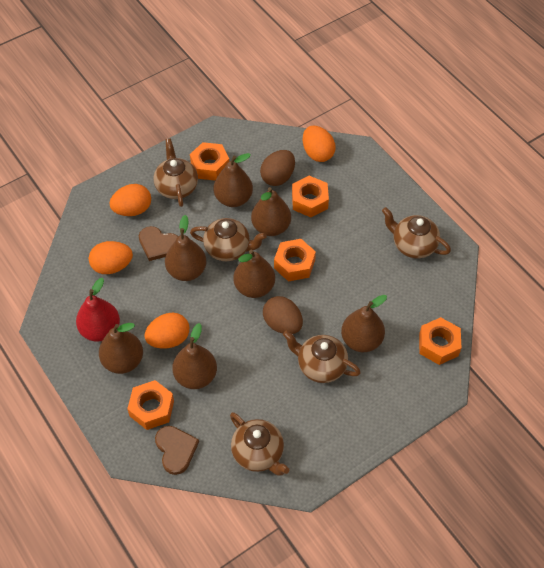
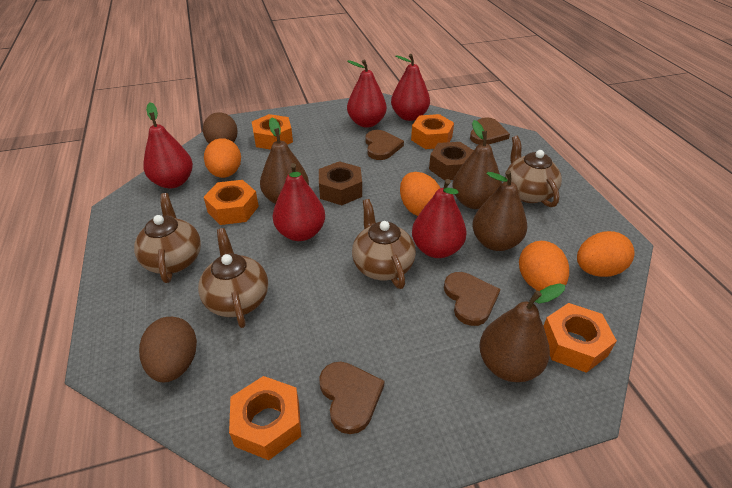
brown heart: 2 -> 4
brown nut: 0 -> 2
brown pear: 7 -> 4
brown teapot: 5 -> 4
red pear: 1 -> 5

